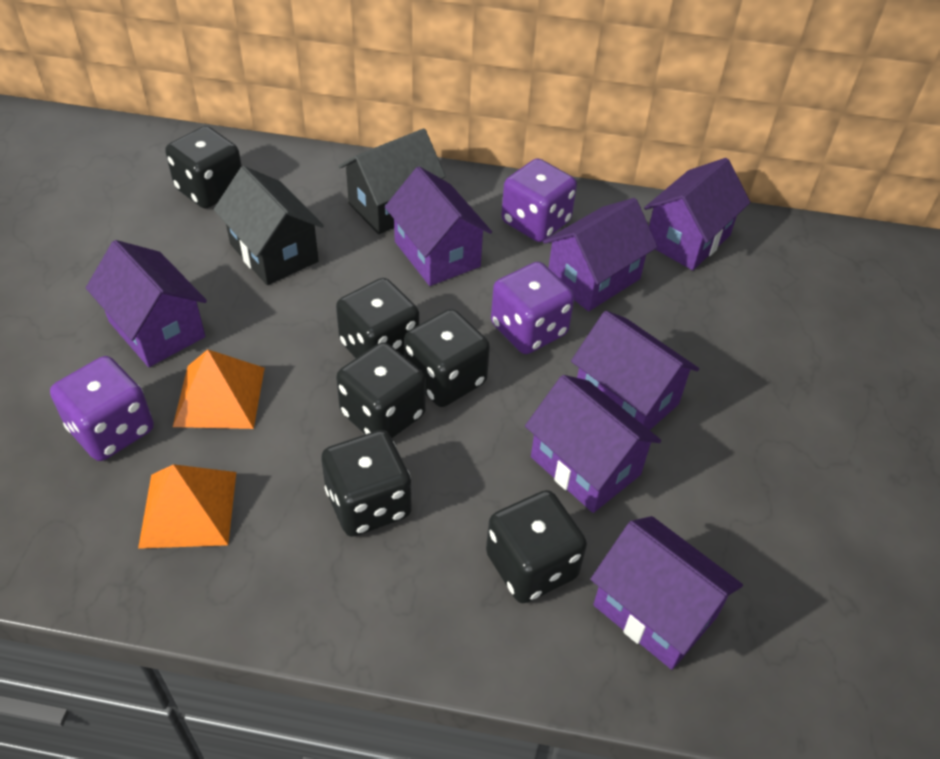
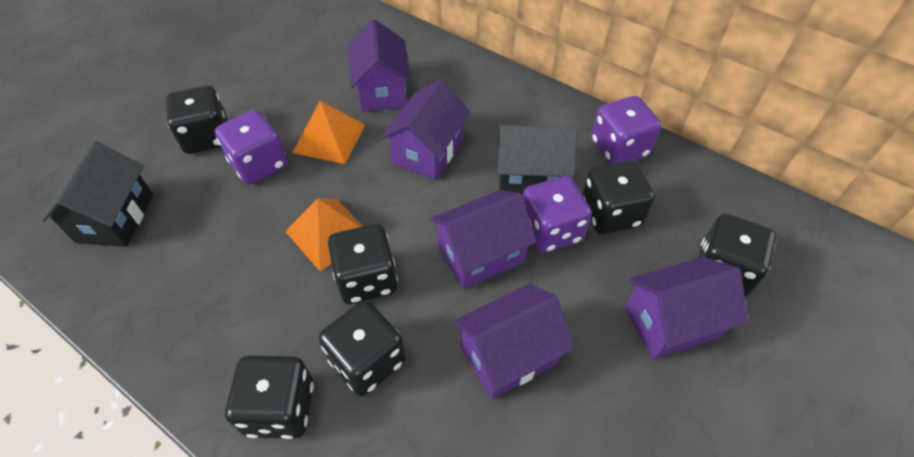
purple house: 7 -> 5

